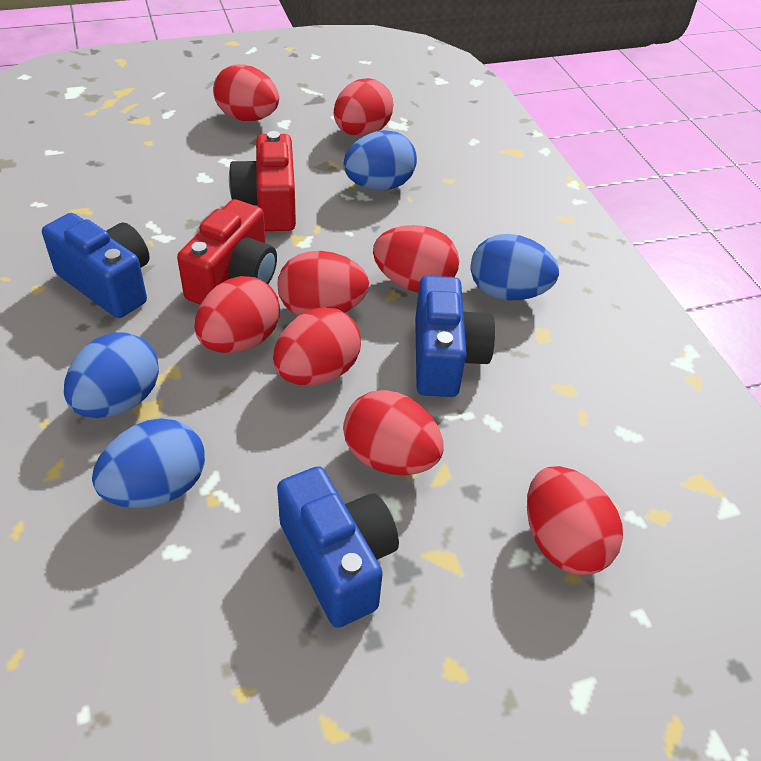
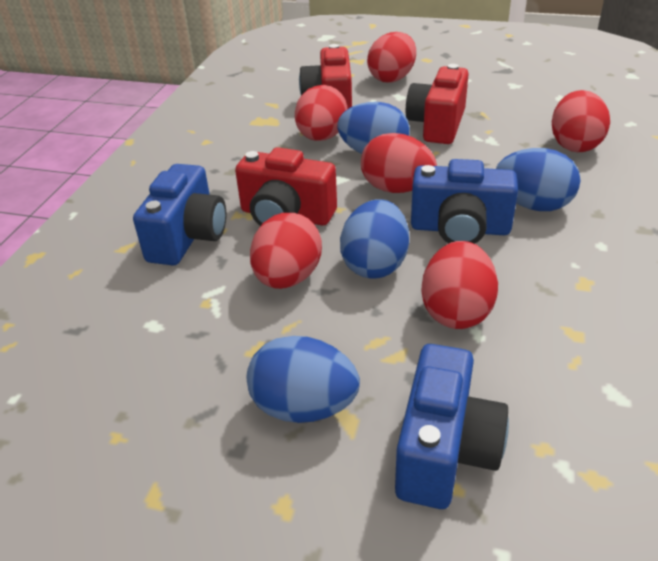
red camera: 2 -> 3
red egg: 8 -> 6

